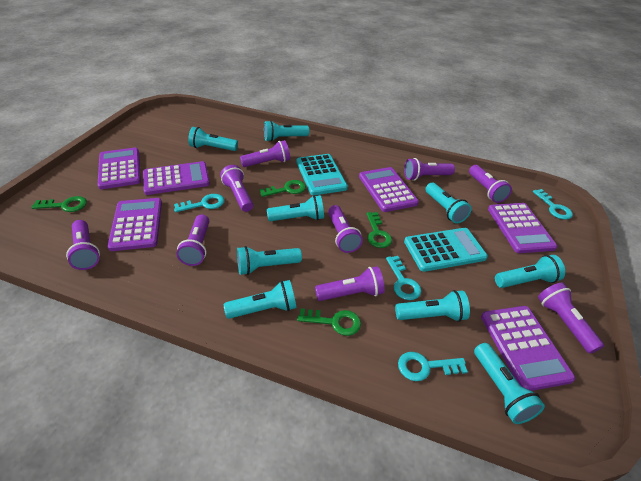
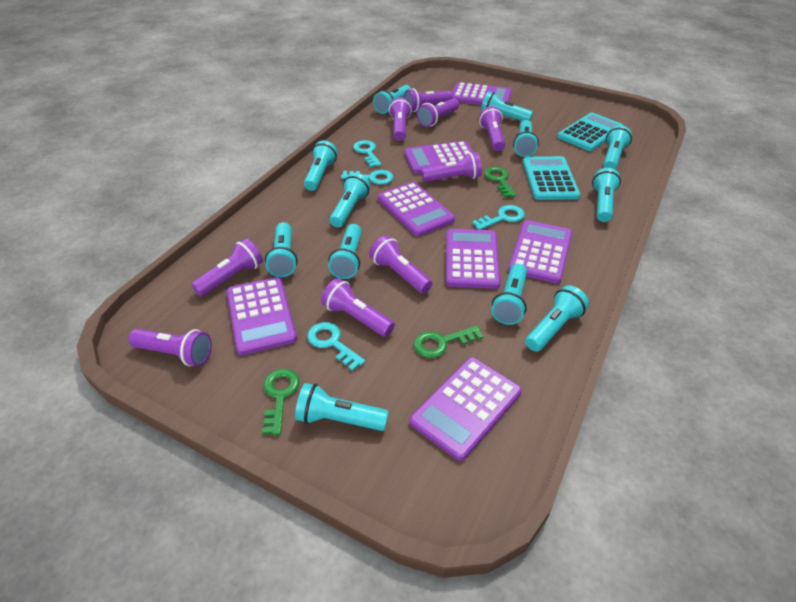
green key: 4 -> 3
purple calculator: 6 -> 7
turquoise flashlight: 9 -> 12

